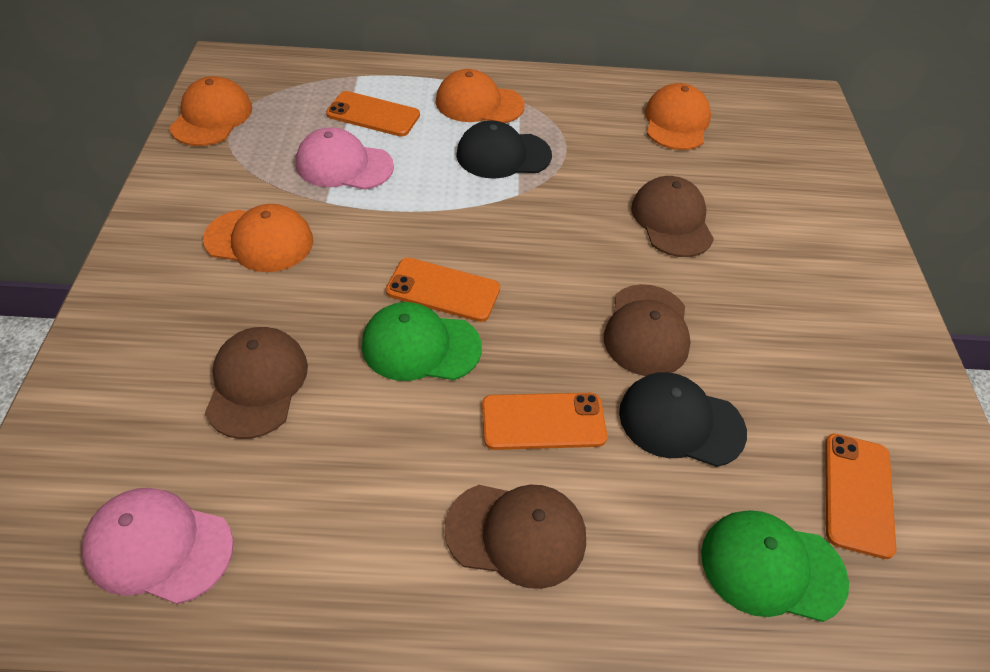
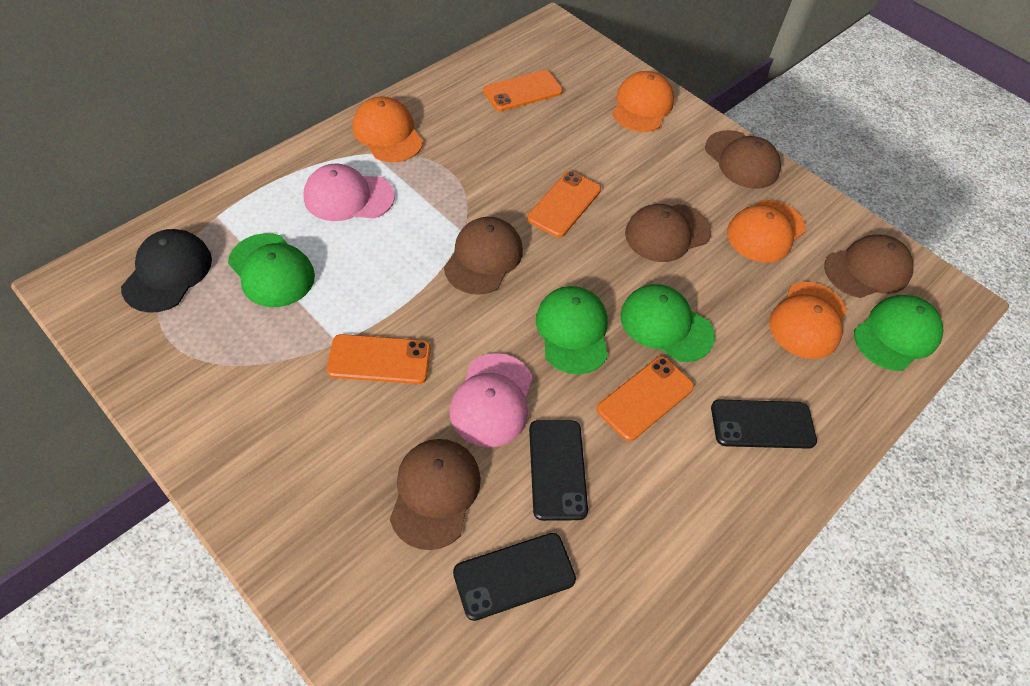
black cap: 2 -> 1
black phone: 0 -> 3
brown cap: 4 -> 5
green cap: 2 -> 4

